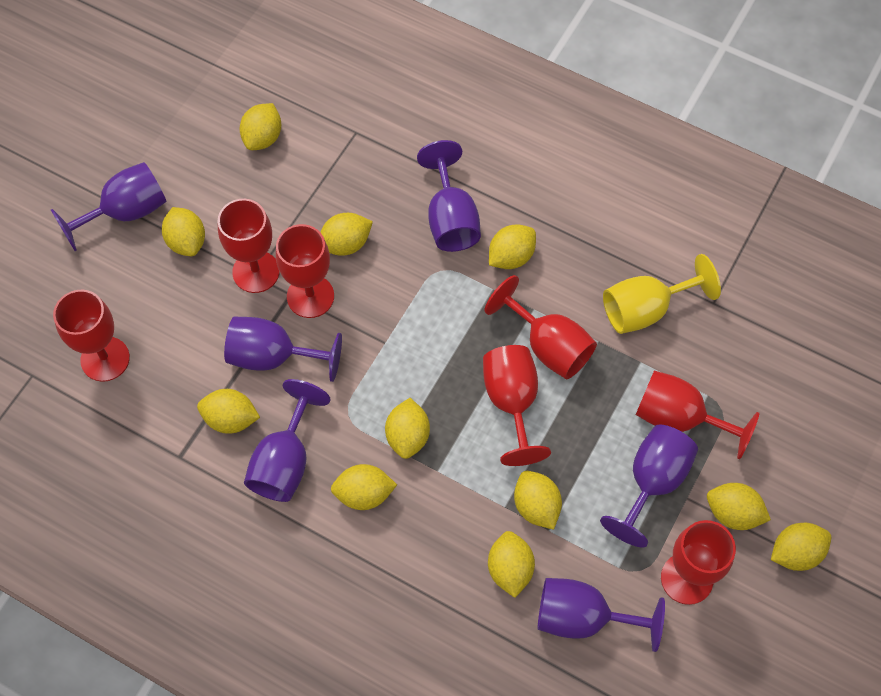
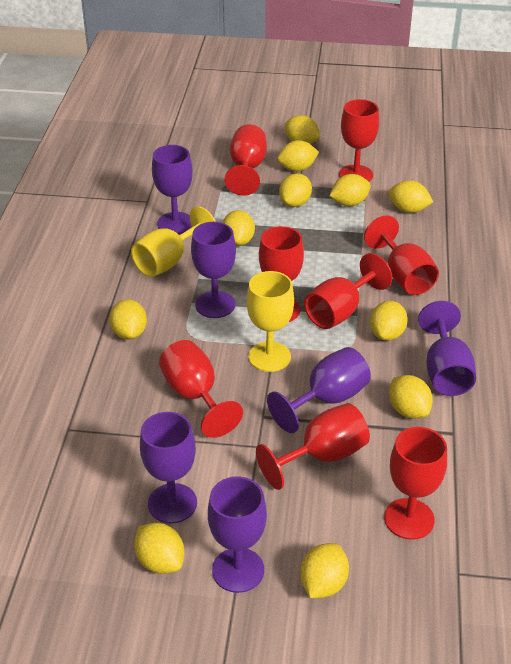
red goblet: 7 -> 8
yellow goblet: 1 -> 2

